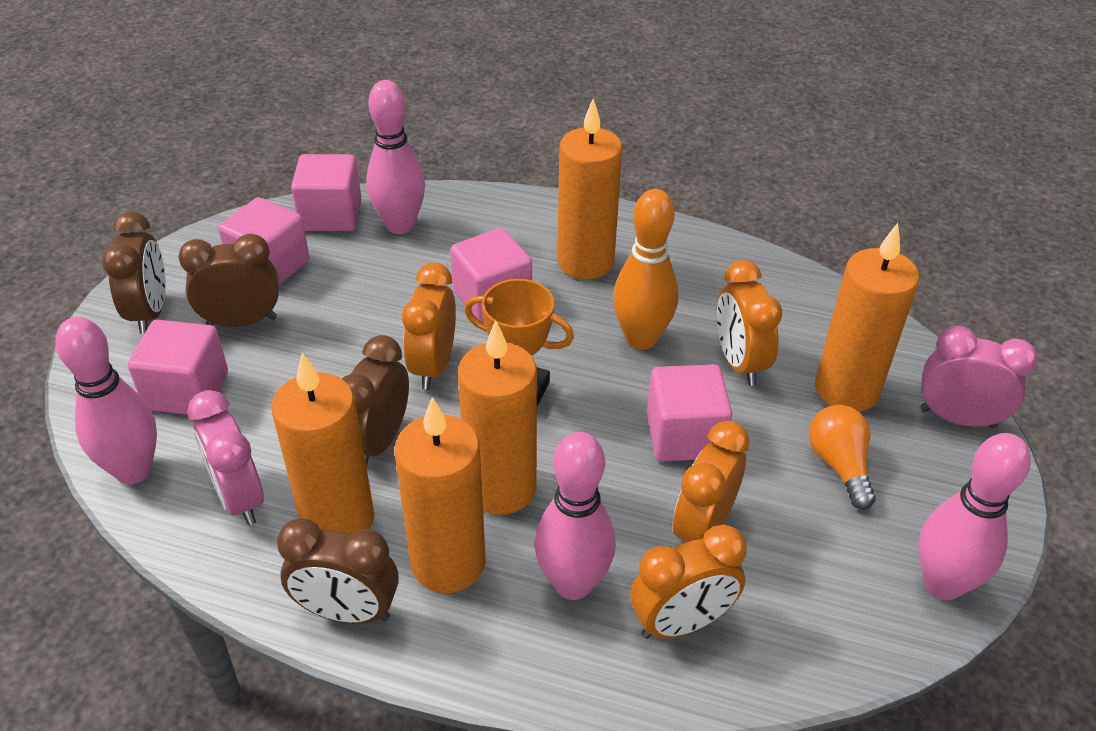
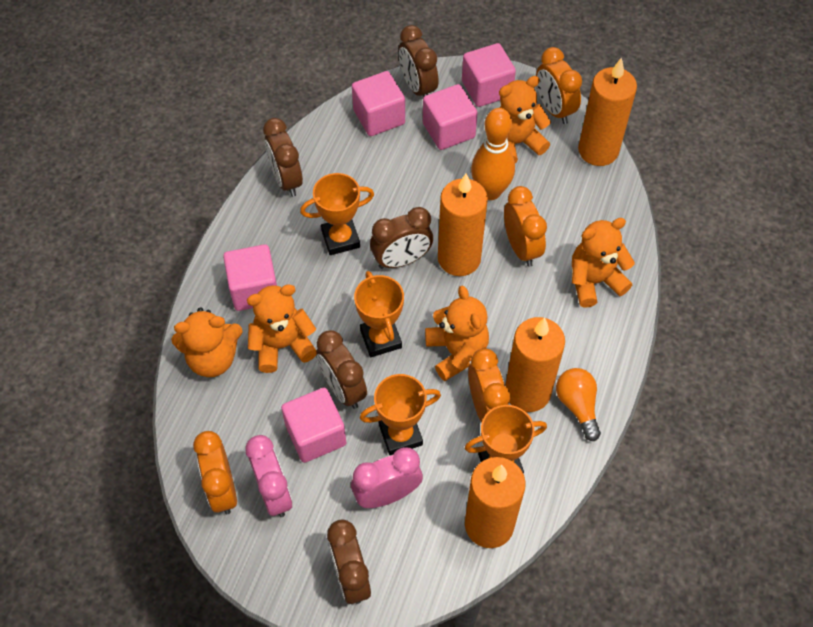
brown clock: 4 -> 5
orange candle: 5 -> 4
orange teddy bear: 0 -> 5
orange trophy: 1 -> 4
pink bowling pin: 4 -> 0

